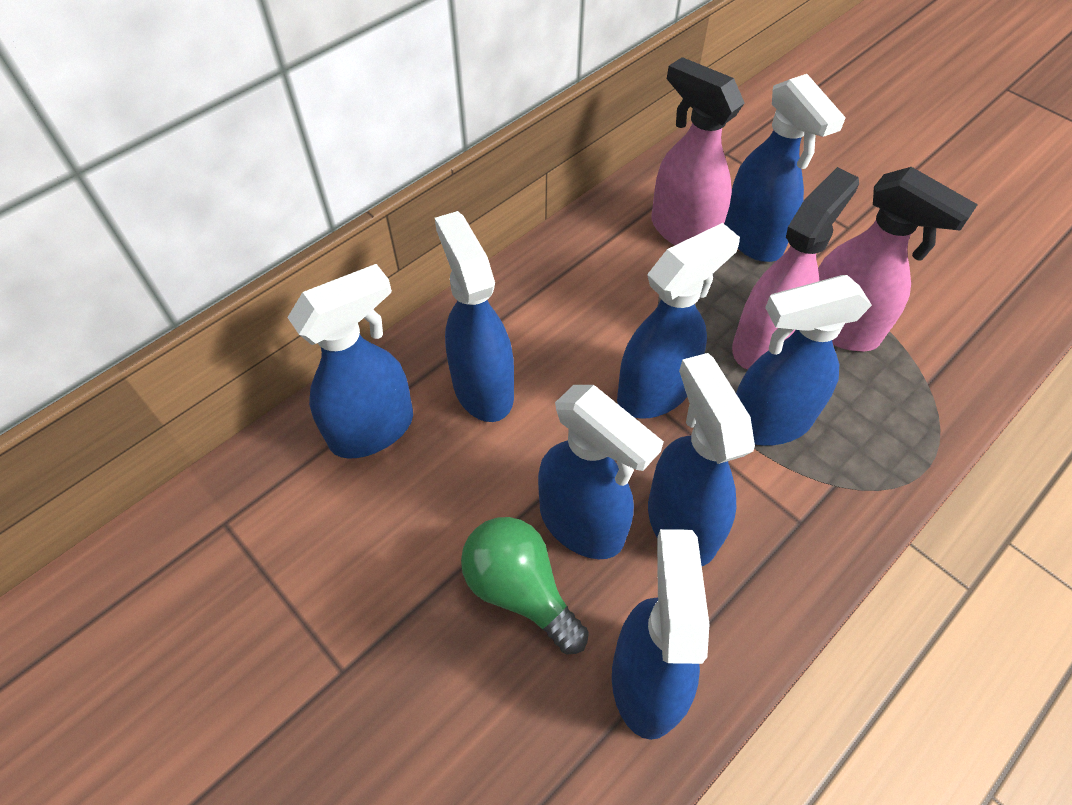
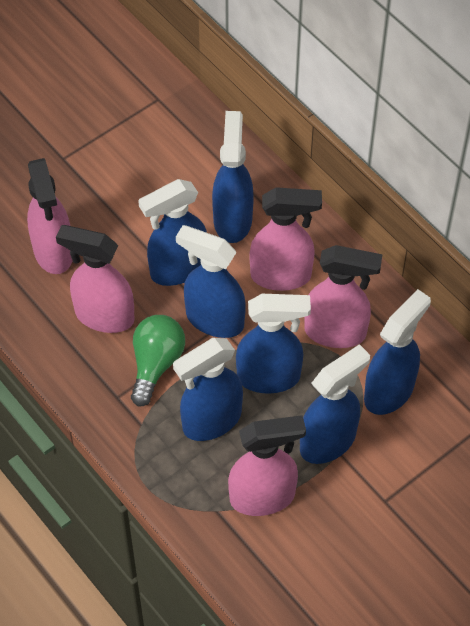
blue spray bottle: 8 -> 7
pink spray bottle: 3 -> 5

